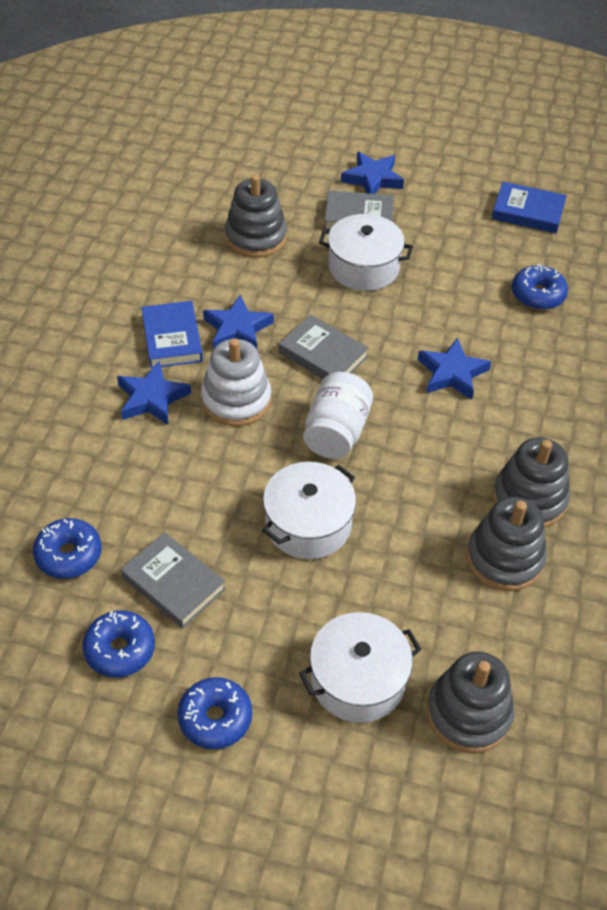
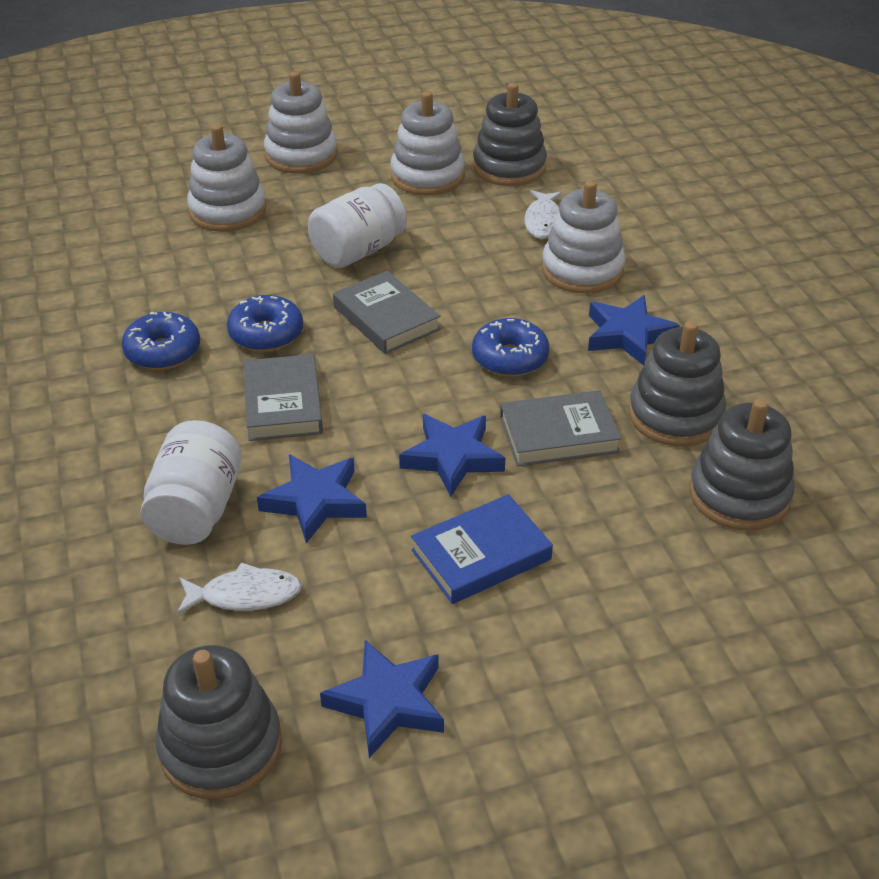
blue book: 2 -> 1
blue donut: 4 -> 3
white fish: 0 -> 2
white jar: 1 -> 2
white pot: 3 -> 0
white stacking toy: 1 -> 4

